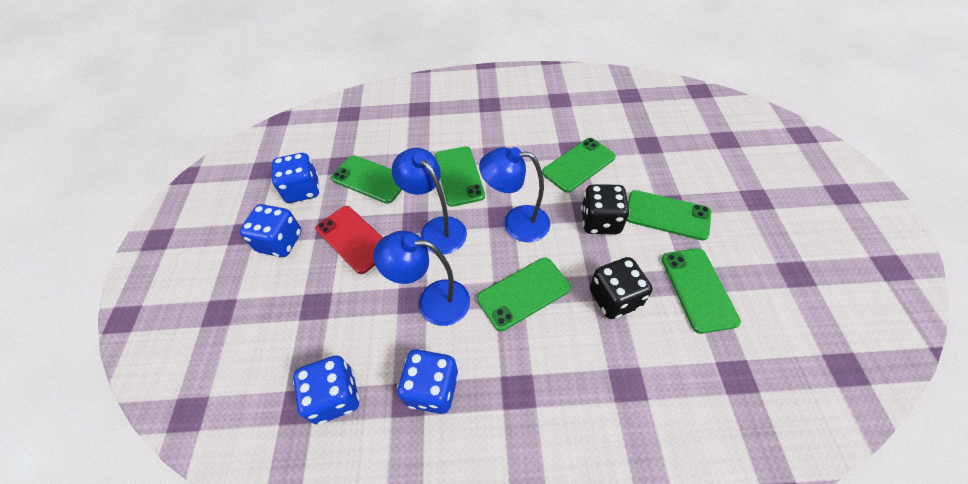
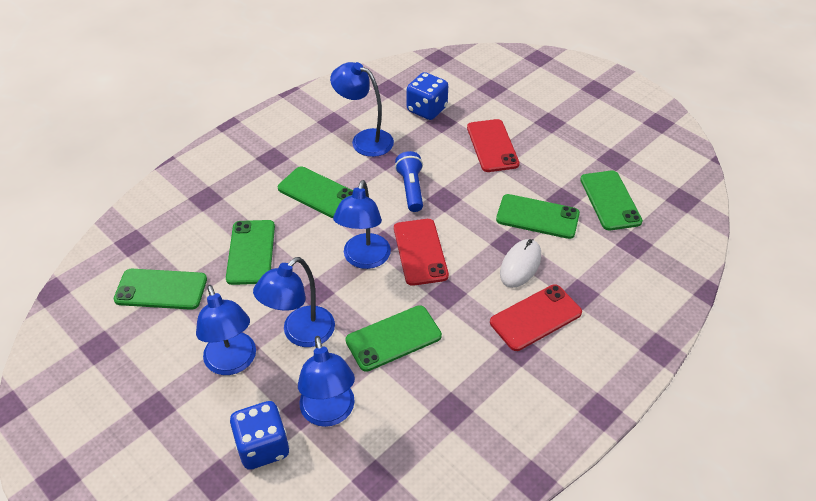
black dice: 2 -> 0
blue dice: 4 -> 2
blue flashlight: 0 -> 1
blue lamp: 3 -> 5
red phone: 1 -> 3
white mouse: 0 -> 1

